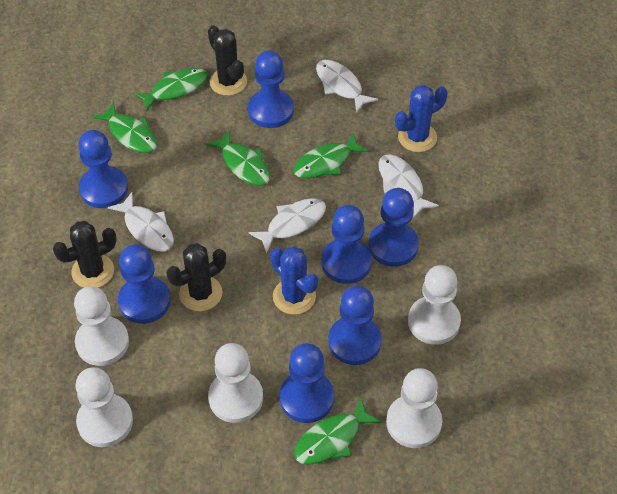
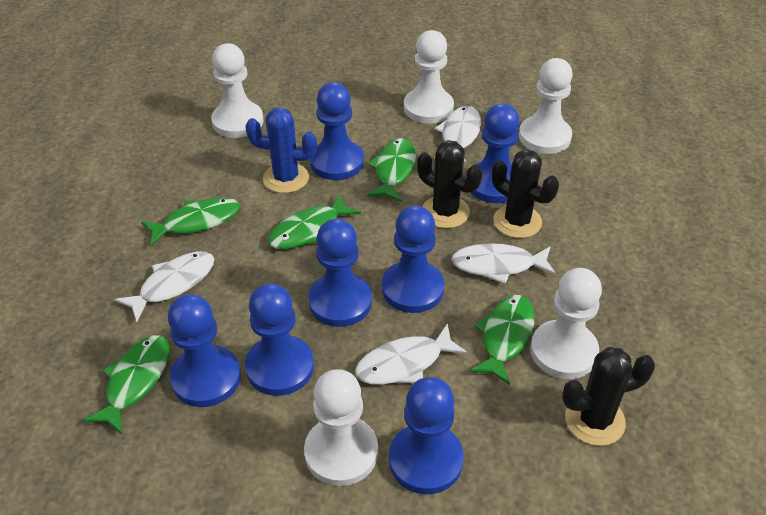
blue cactus: 2 -> 1

